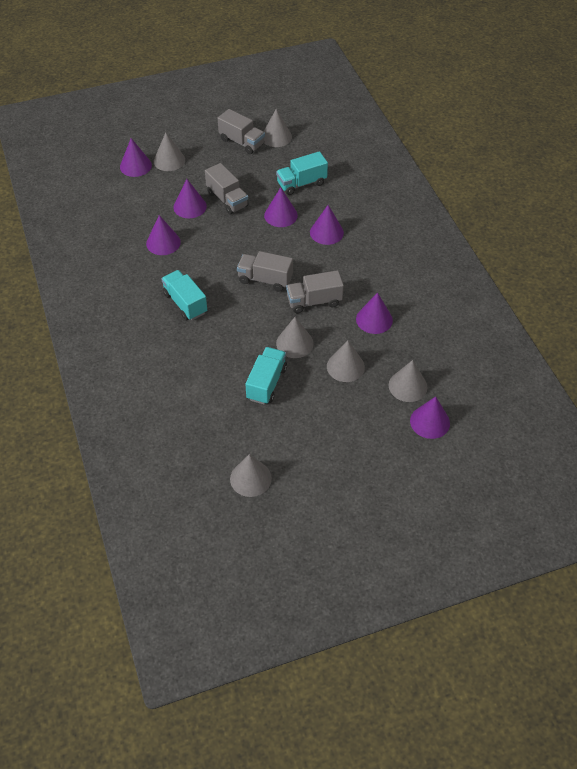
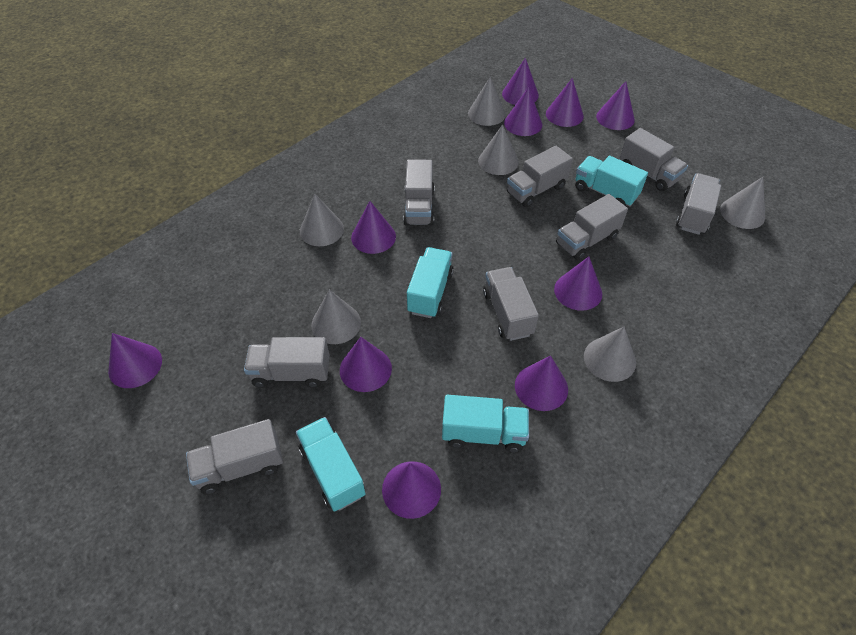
grey truck: 4 -> 8
purple cone: 7 -> 10
turquoise truck: 3 -> 4

